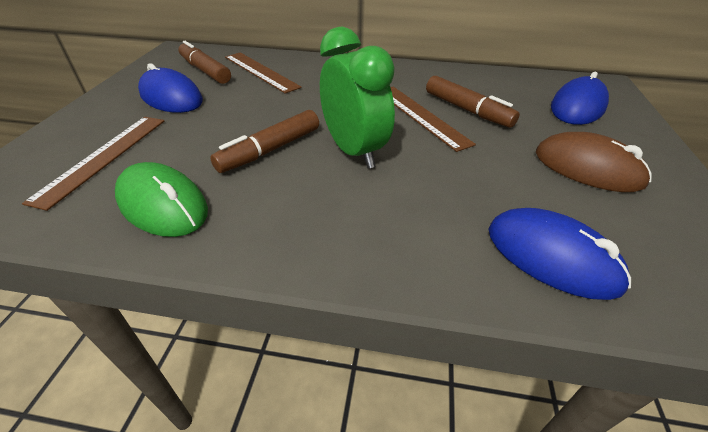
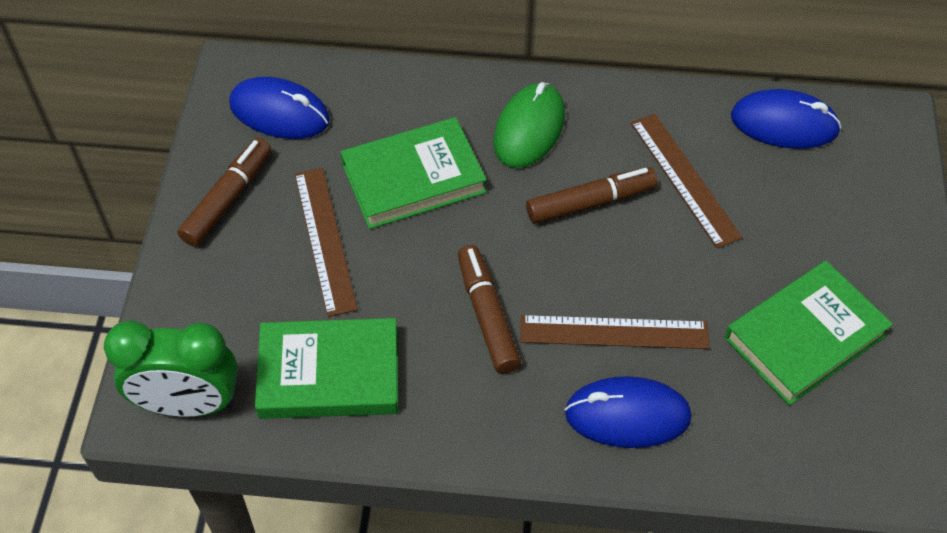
brown mouse: 1 -> 0
green book: 0 -> 3

